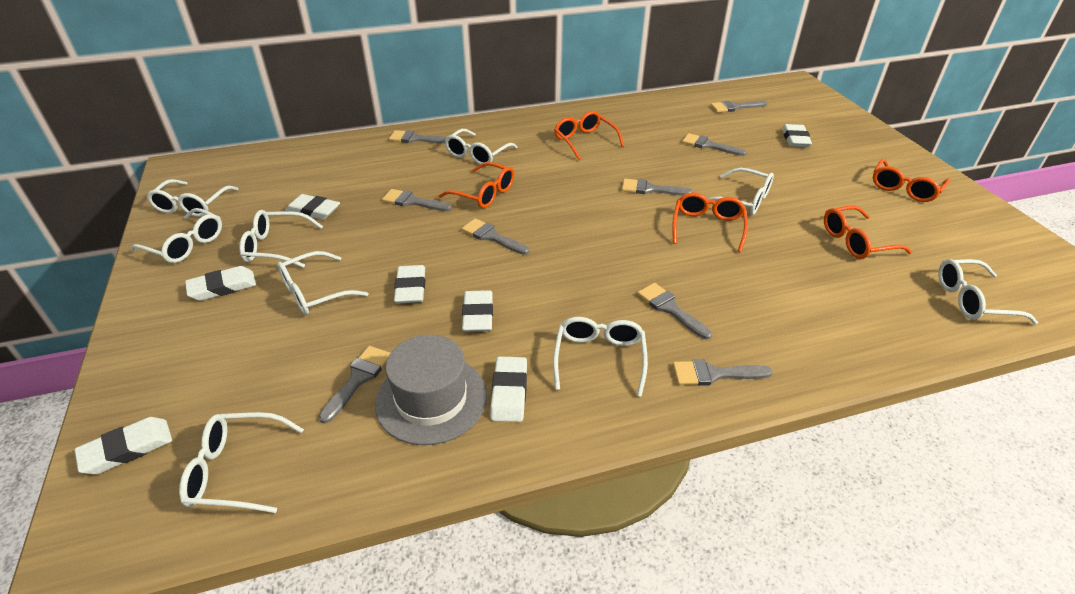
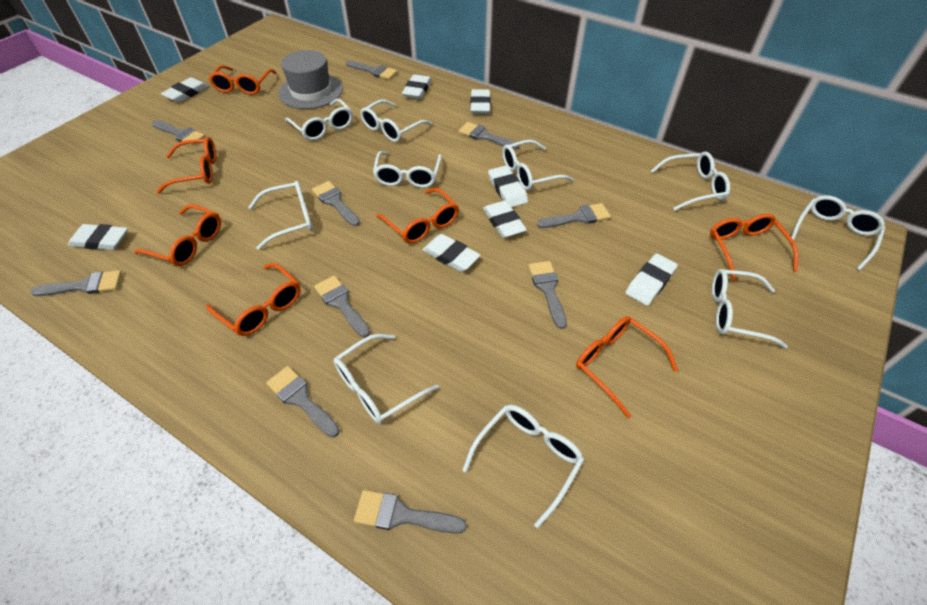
grey brush: 9 -> 10
orange glasses: 5 -> 7
white eraser: 7 -> 8
white glasses: 9 -> 10

